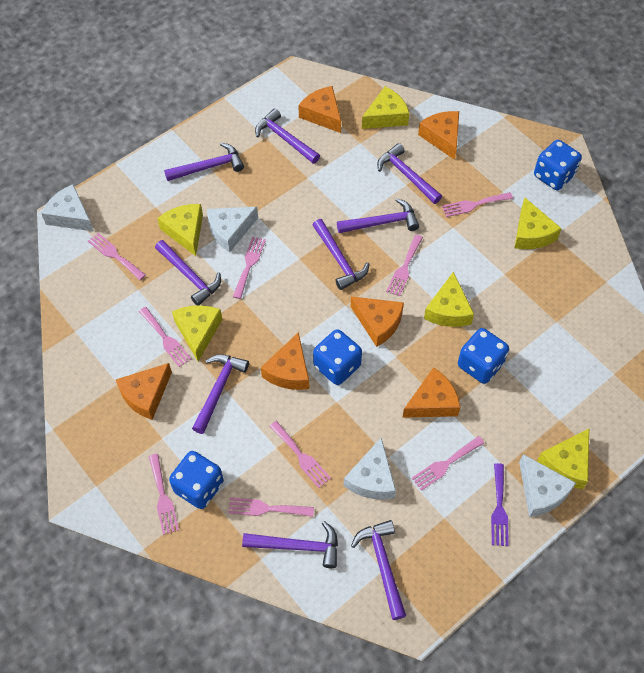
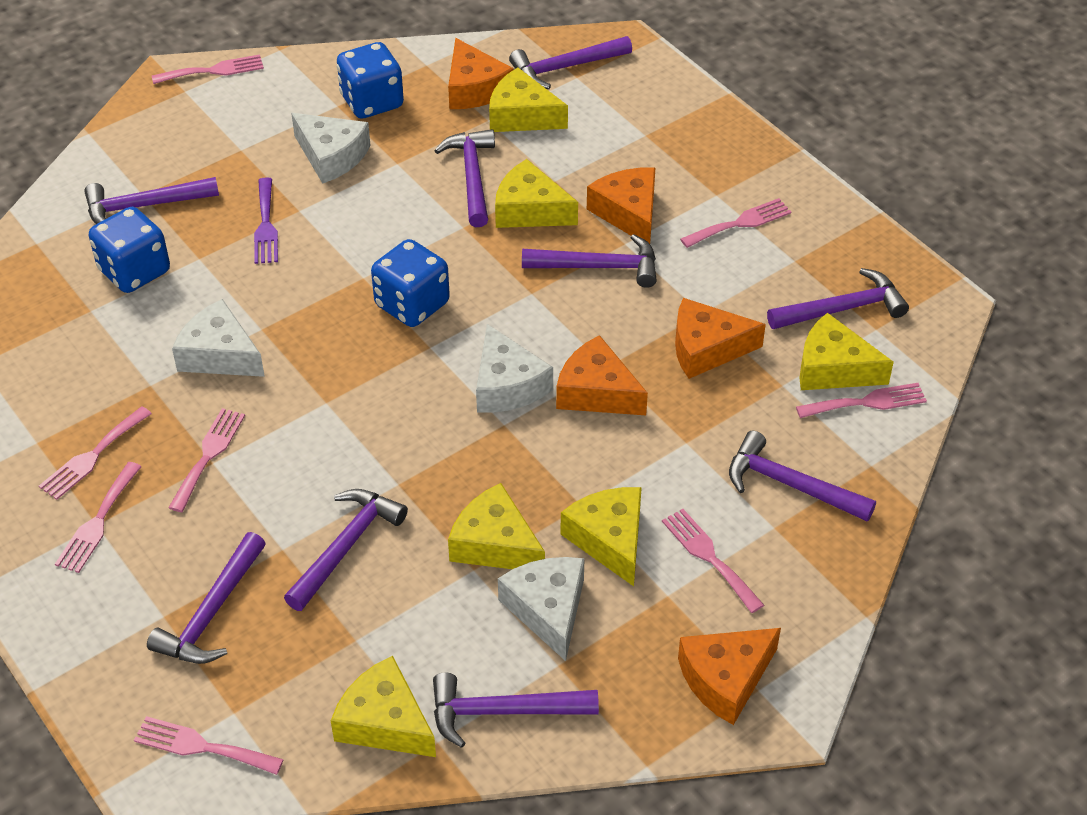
blue dice: 4 -> 3
orange cheese: 6 -> 5
pink fork: 9 -> 8

